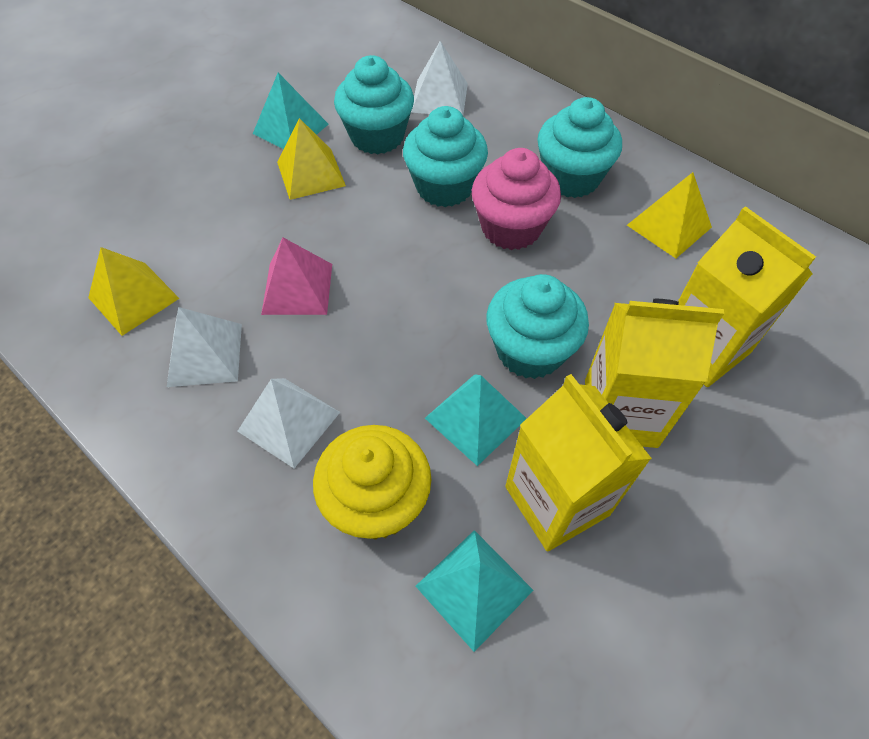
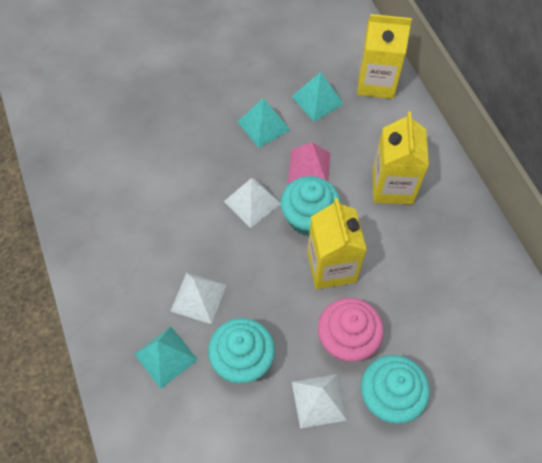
turquoise cupcake: 4 -> 3
yellow cupcake: 1 -> 0
yellow pyramid: 3 -> 0

